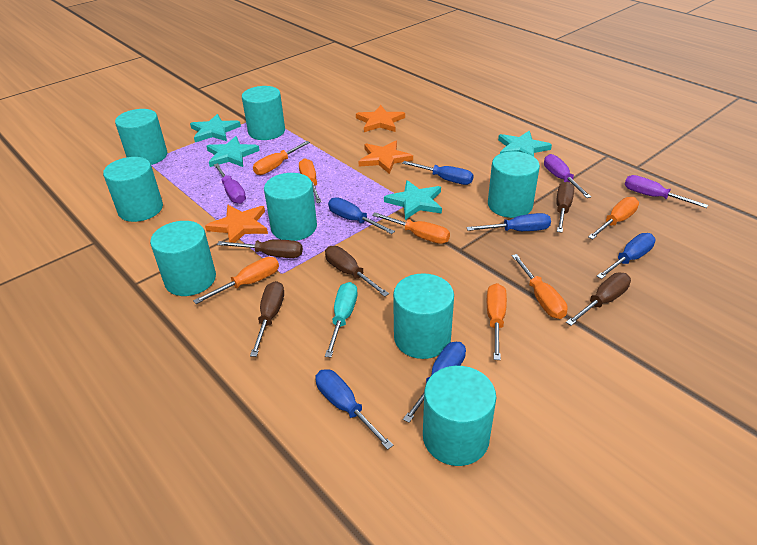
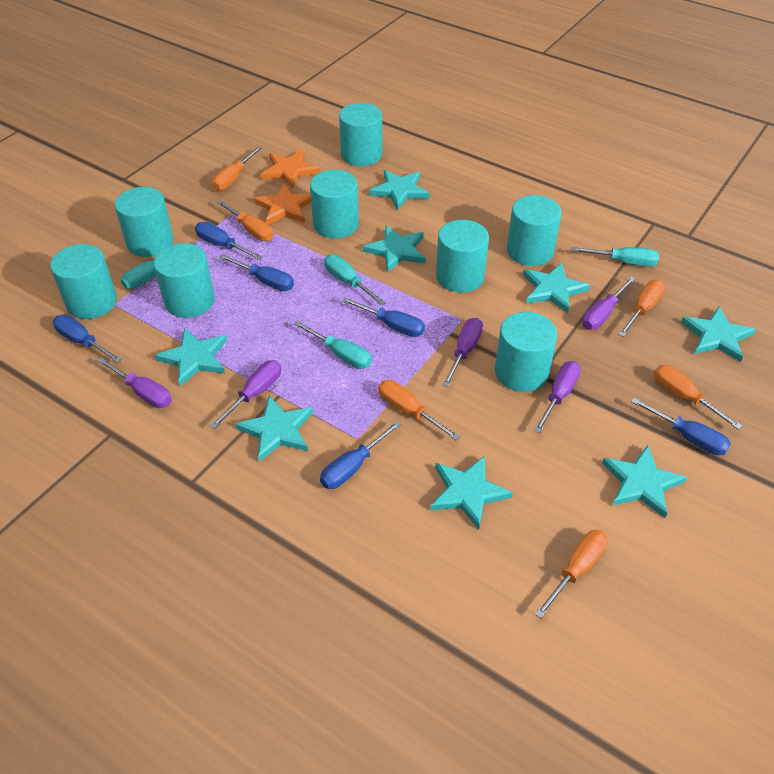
brown screwdriver: 5 -> 0
orange screwdriver: 7 -> 6
orange star: 3 -> 2
purple screwdriver: 3 -> 5
turquoise screwdriver: 1 -> 4
turquoise star: 4 -> 8

